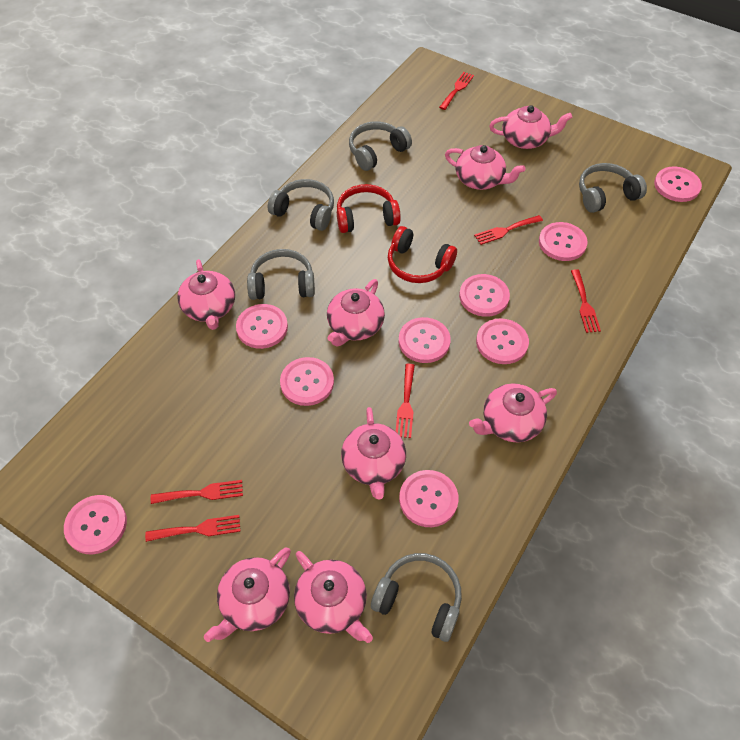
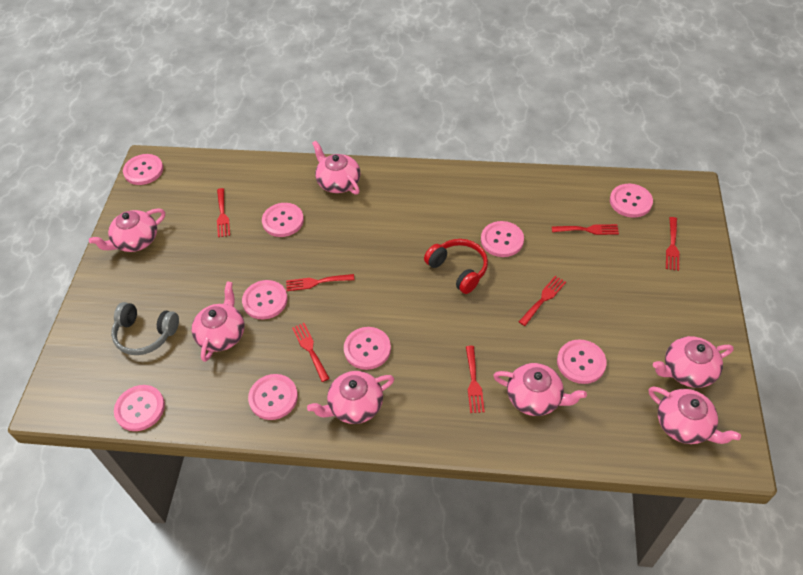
grey headphones: 5 -> 1
pink teapot: 8 -> 7
red fork: 6 -> 7
red headphones: 2 -> 1

